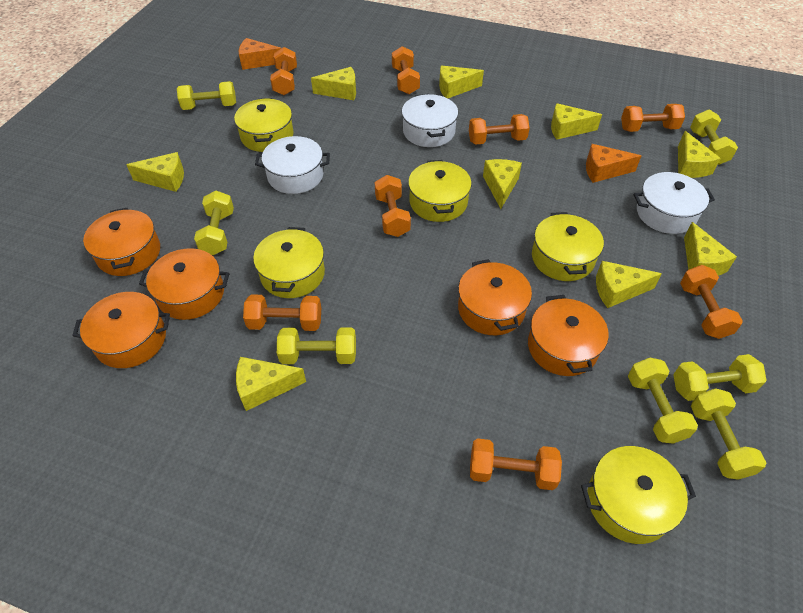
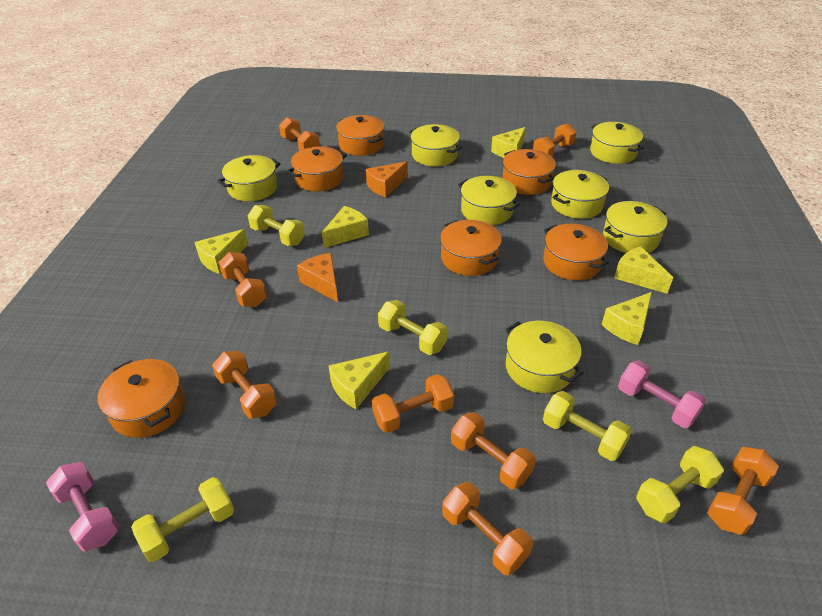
orange pot: 5 -> 6
pink dumbbell: 0 -> 2
white pot: 3 -> 0
yellow cheese: 9 -> 6
yellow dumbbell: 7 -> 5
yellow pot: 5 -> 7

